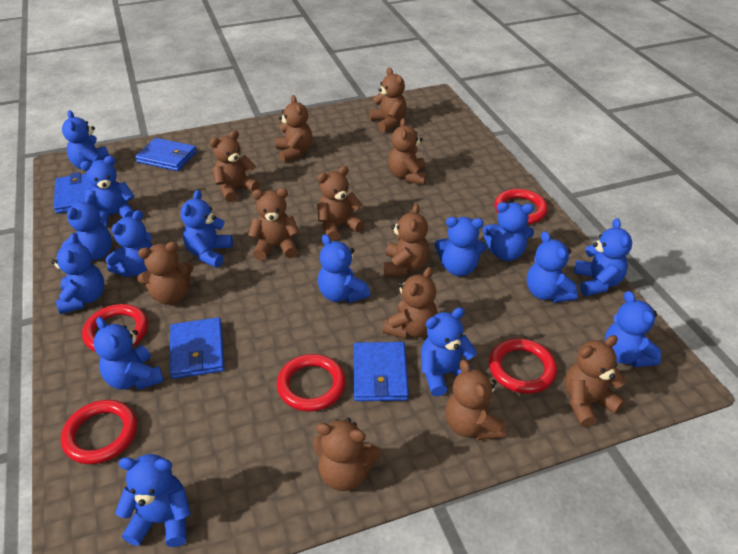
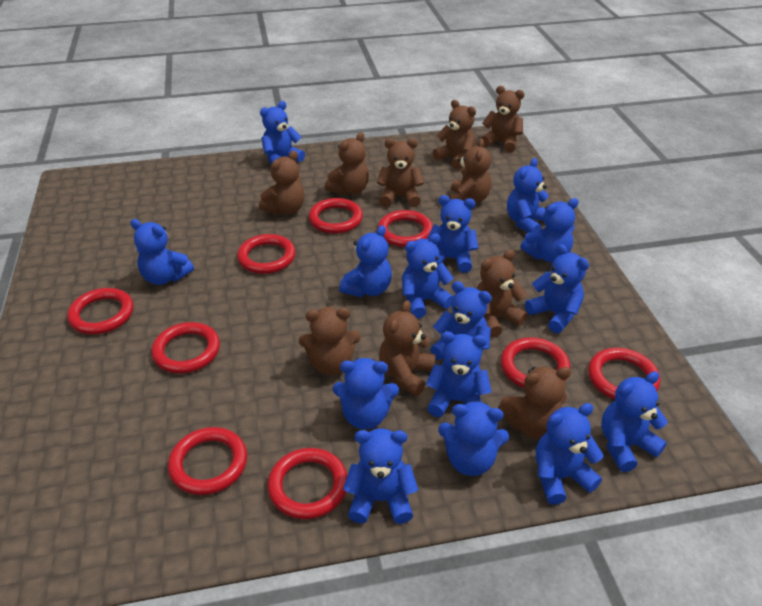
blue wallet: 4 -> 0
brown teddy bear: 12 -> 10
red ring: 5 -> 9

